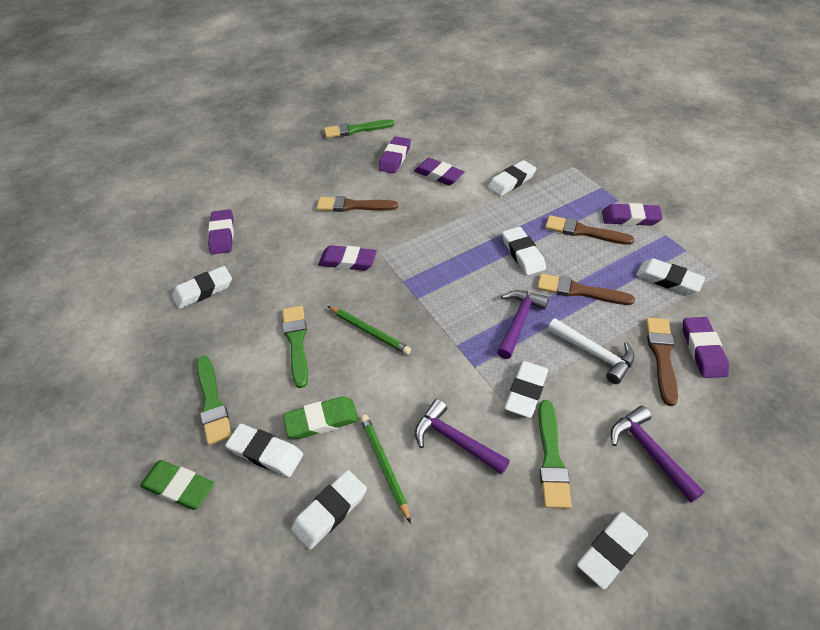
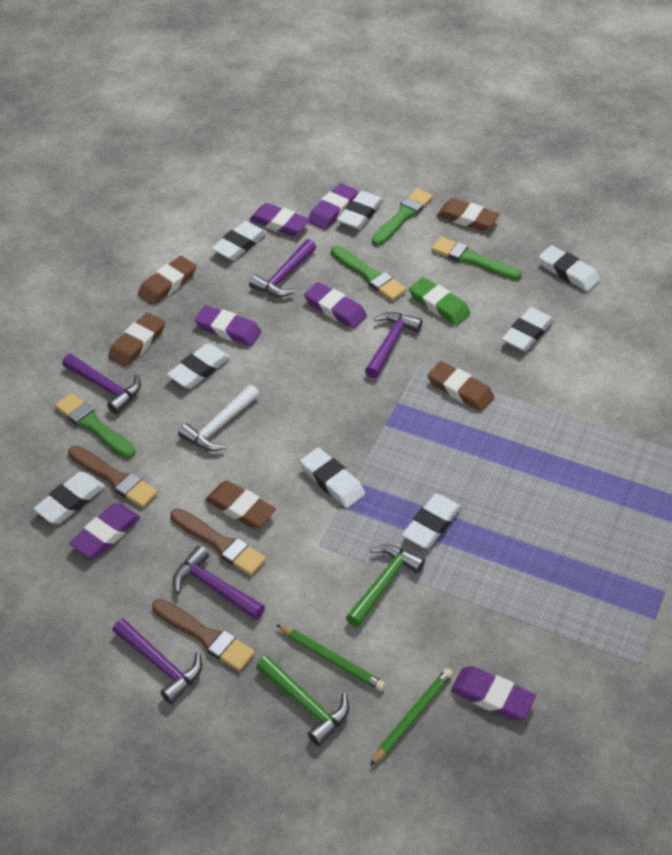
brown brush: 4 -> 3
brown eraser: 0 -> 5
green eraser: 2 -> 1
green hammer: 0 -> 2
purple hammer: 3 -> 5

